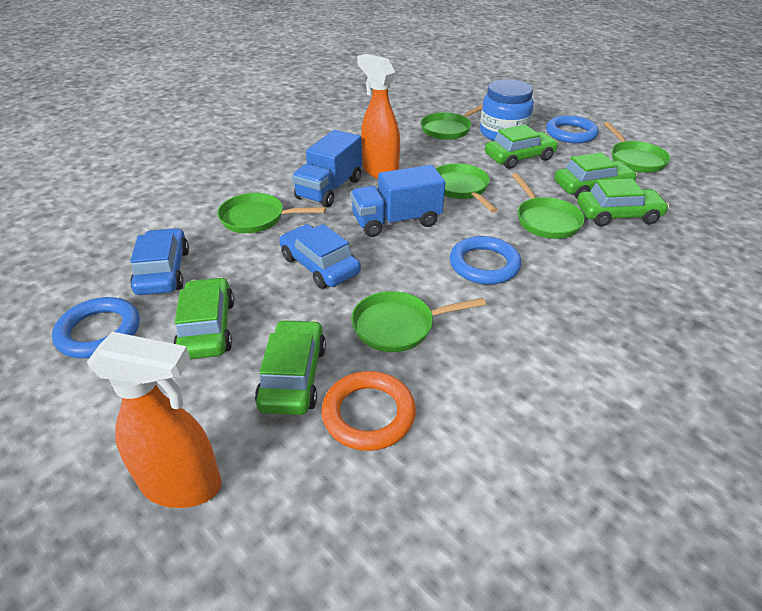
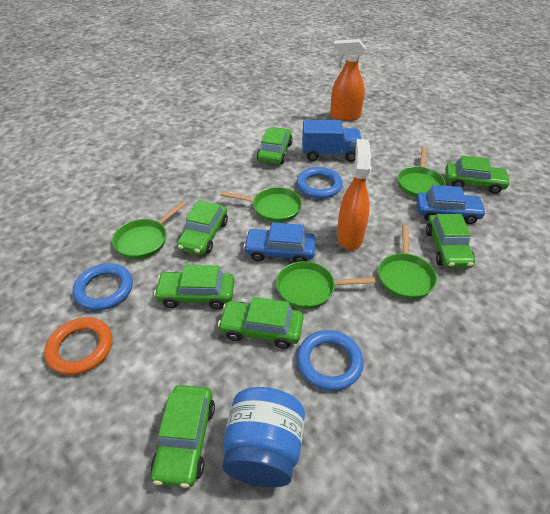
blue truck: 2 -> 1
green car: 5 -> 7
green pan: 6 -> 5

